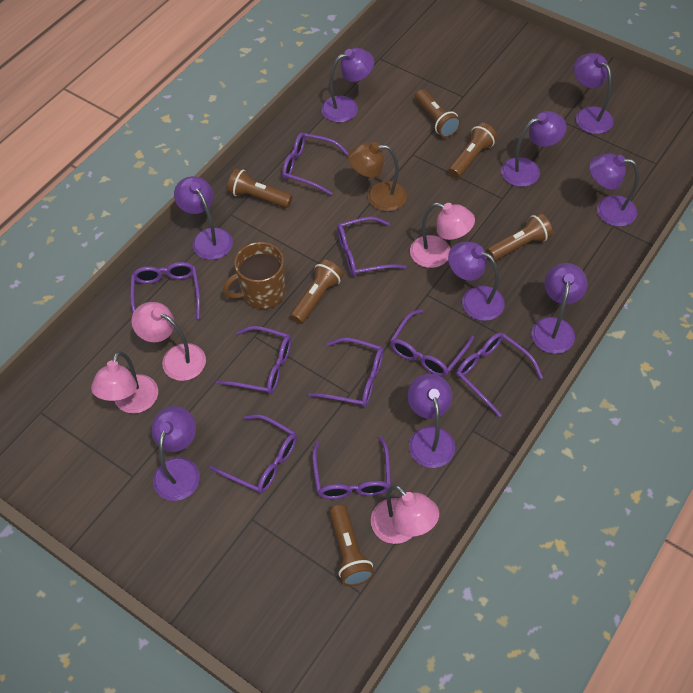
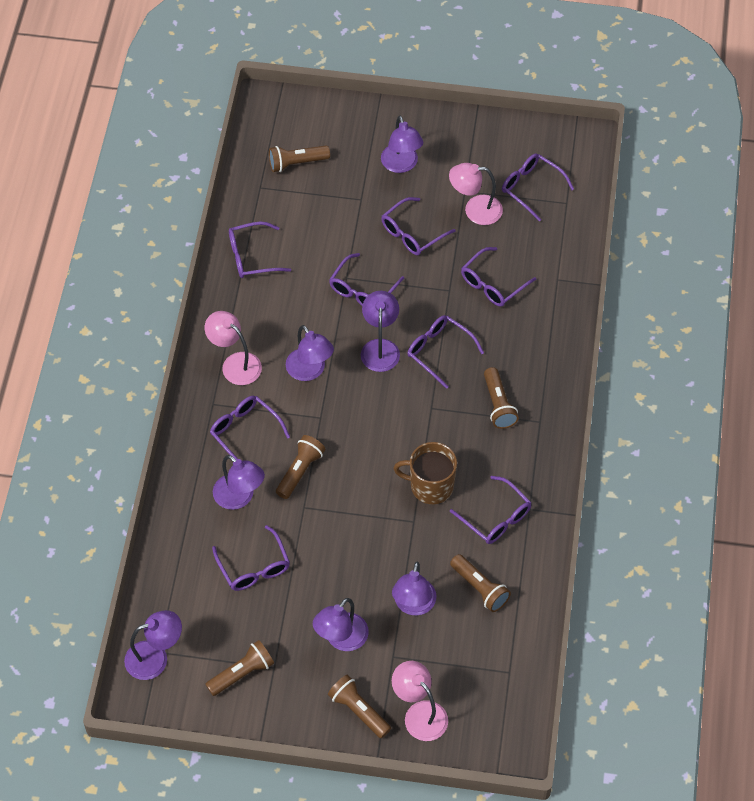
brown lamp: 1 -> 0
pink lamp: 4 -> 3
purple lamp: 9 -> 7

